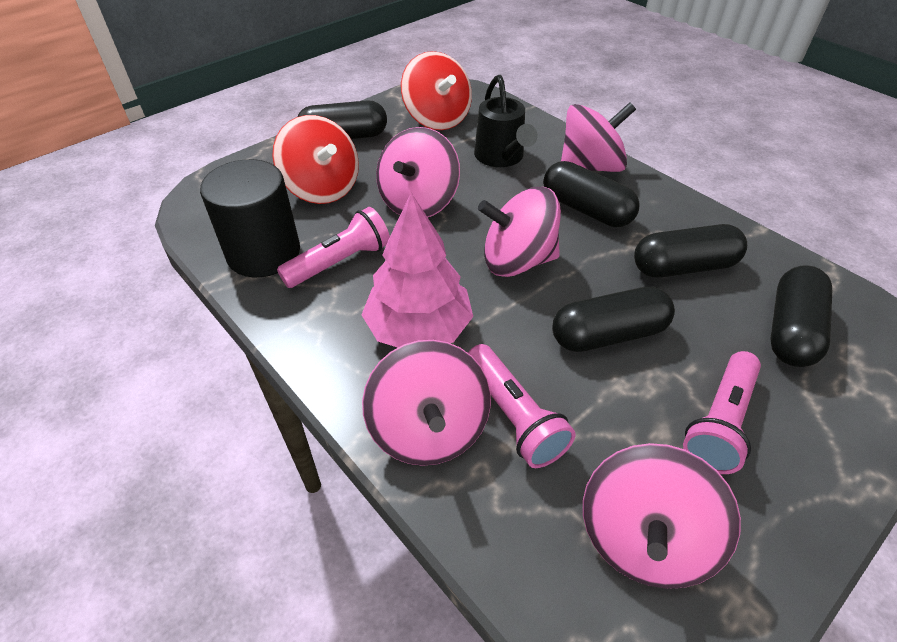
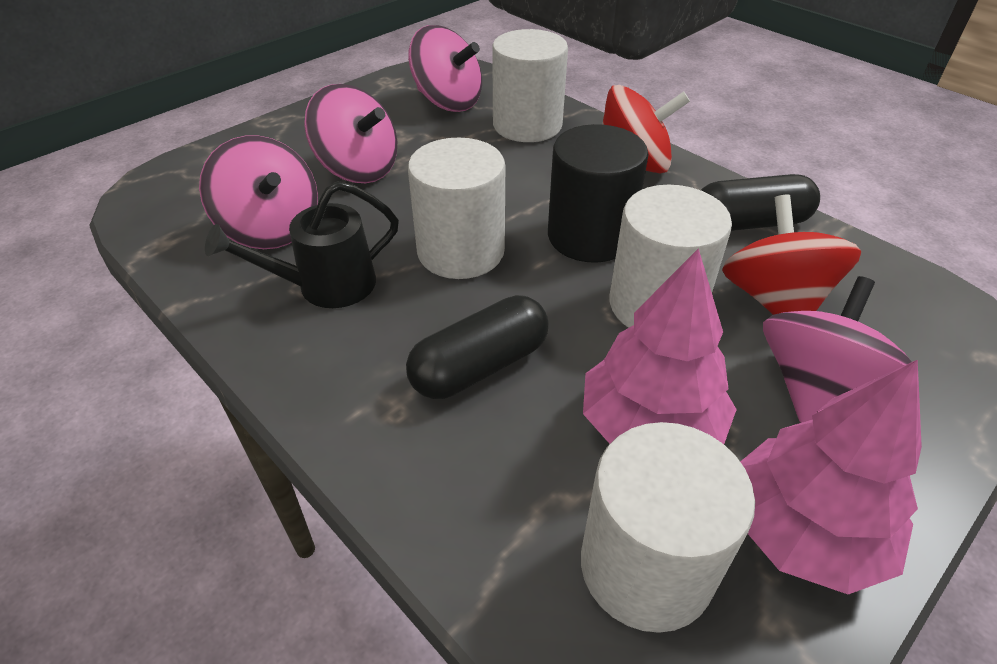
black capsule: 5 -> 2
pink flashlight: 3 -> 0
pink spinning top: 5 -> 4
pink tree: 1 -> 2
white cylinder: 0 -> 4

